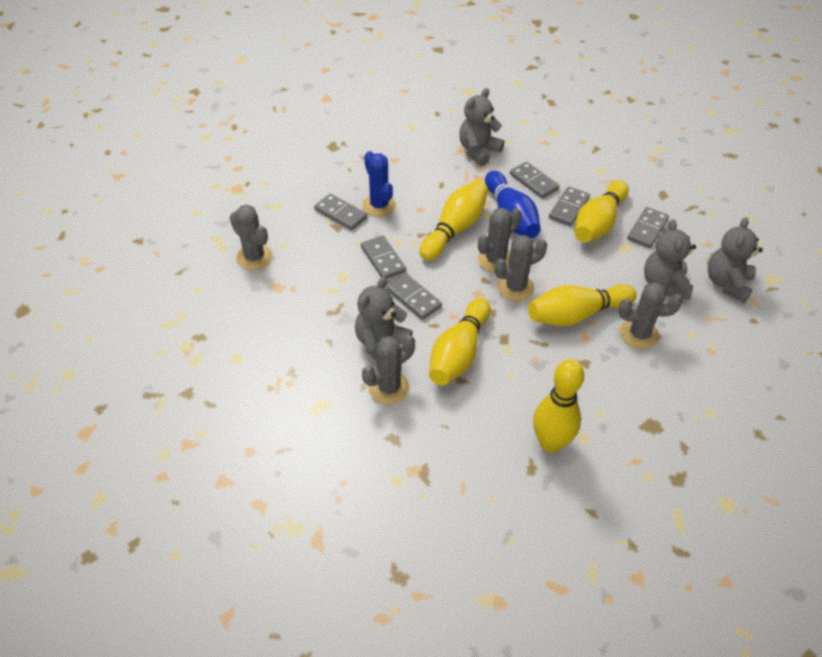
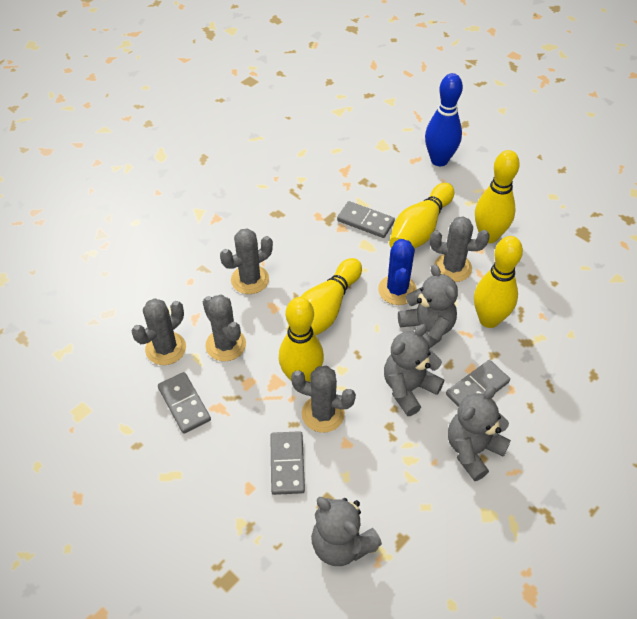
grey domino: 6 -> 4

